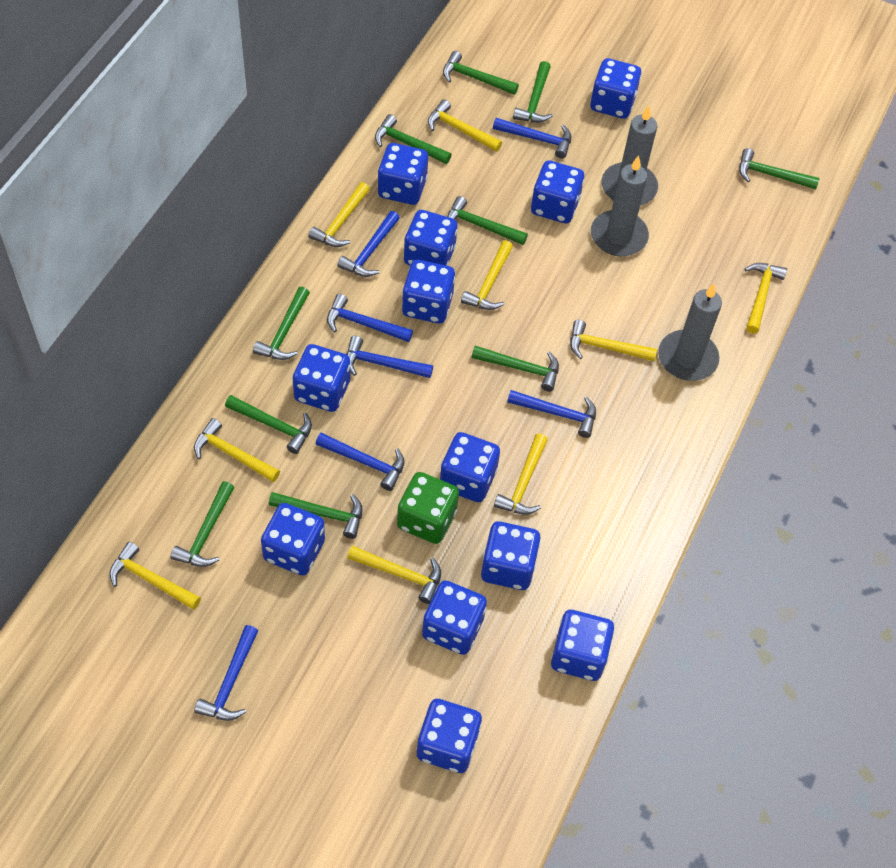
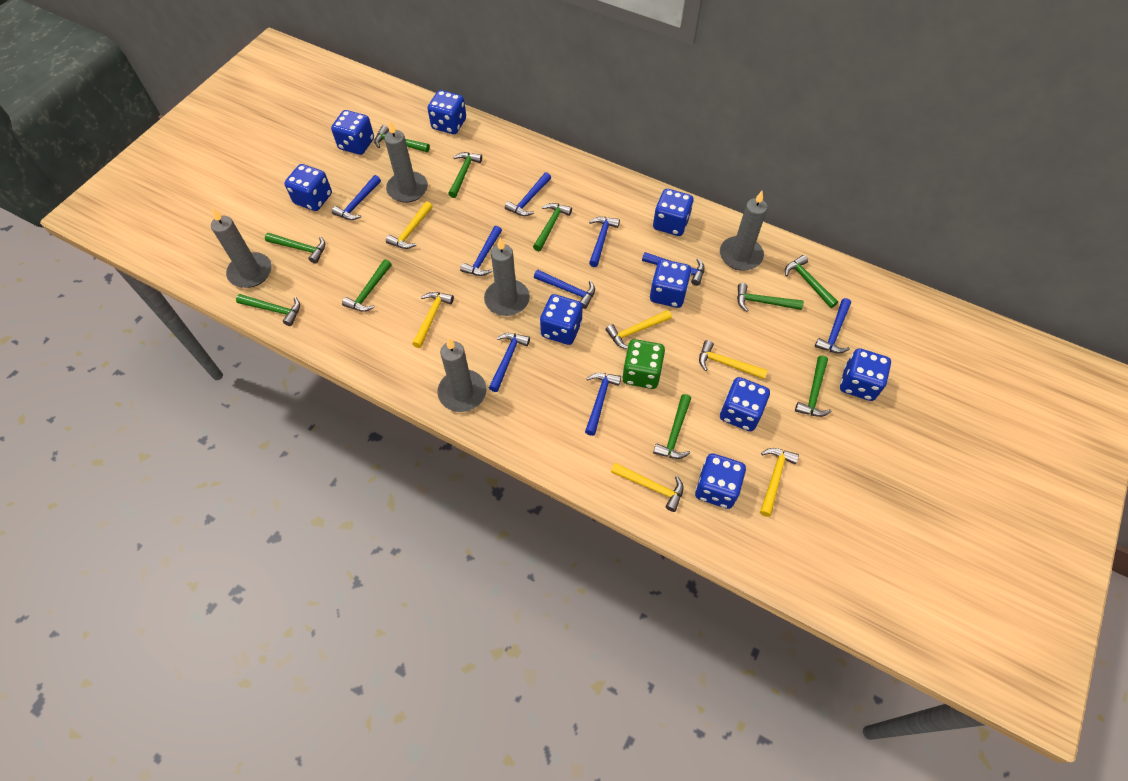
blue dice: 12 -> 9
blue hammer: 7 -> 9
grey candle: 3 -> 5
yellow hammer: 9 -> 6

